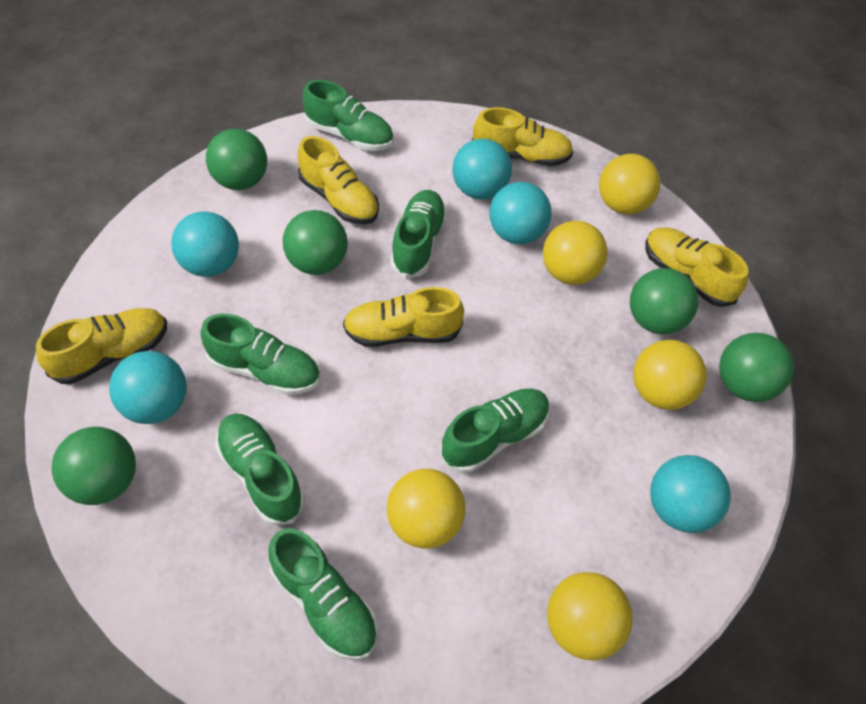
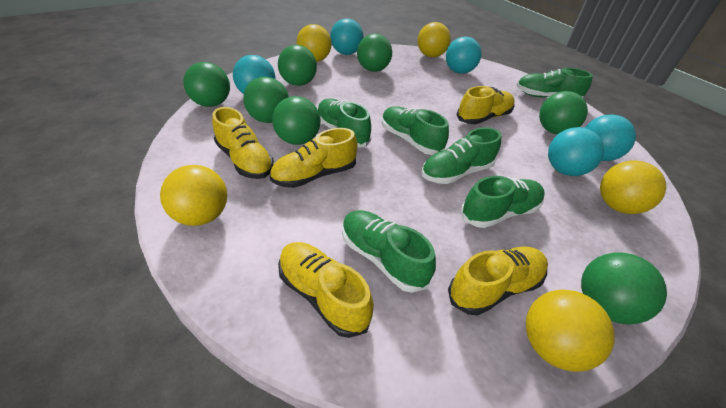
green ball: 5 -> 7

